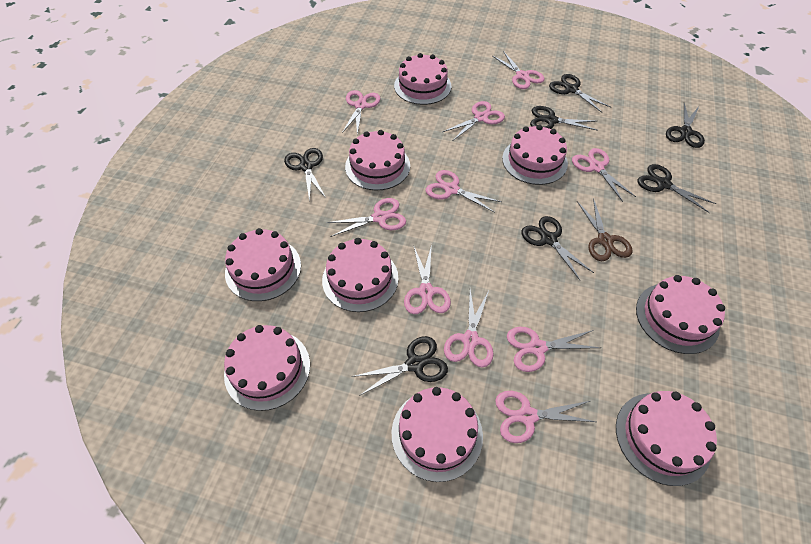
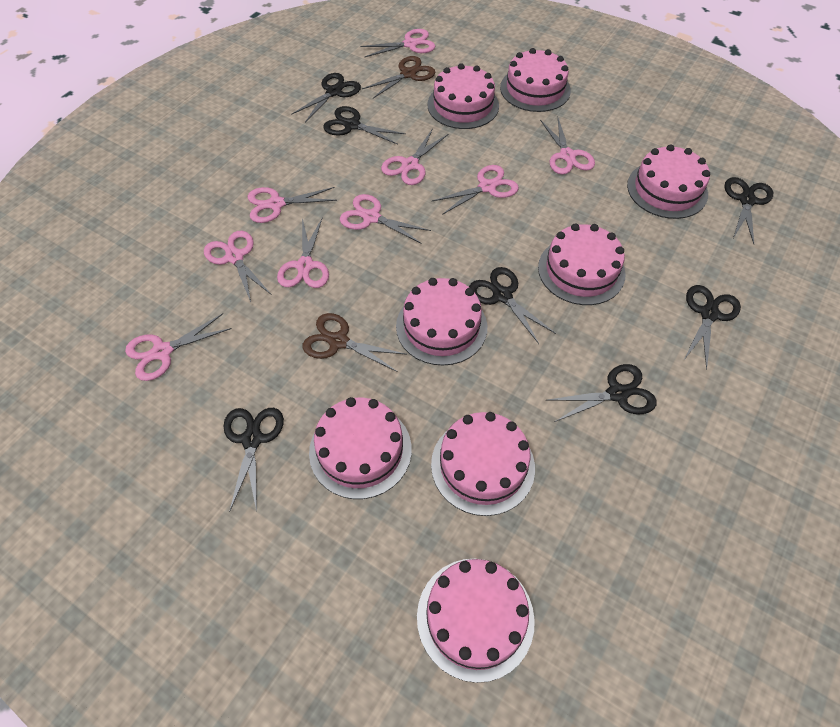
brown scissors: 1 -> 2
pink cake: 9 -> 8
pink scissors: 10 -> 9

